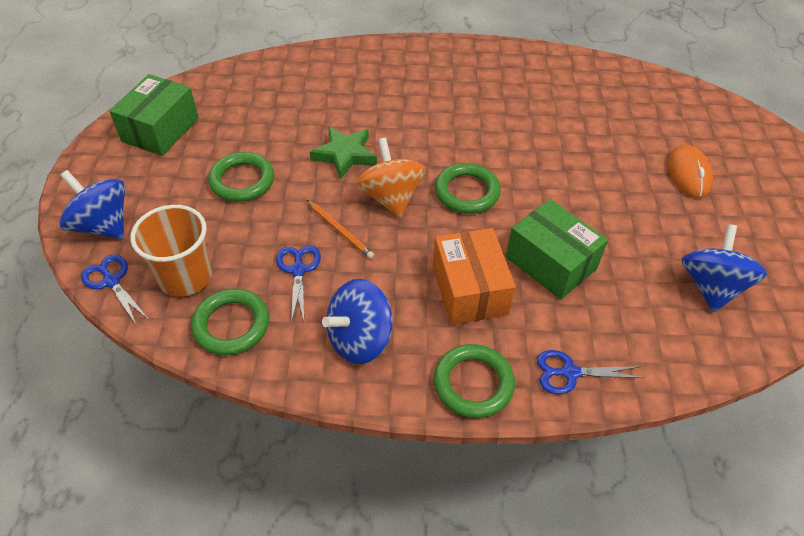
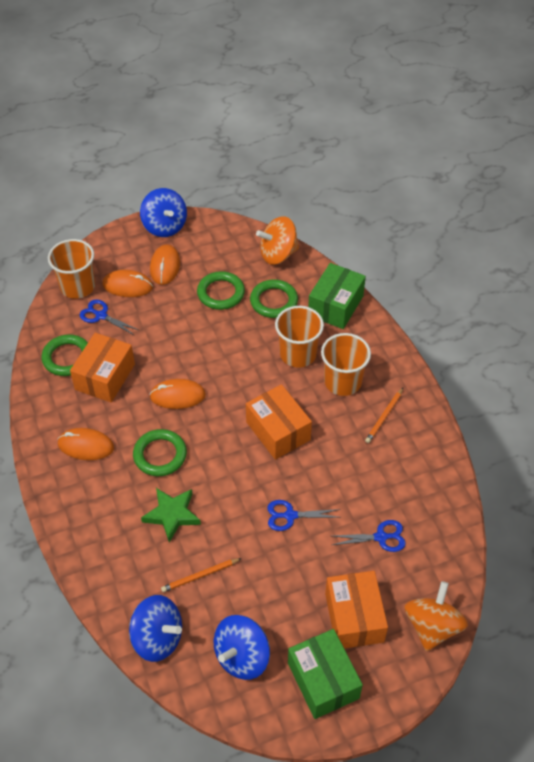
orange box: 1 -> 3
orange cup: 1 -> 3
orange mouse: 1 -> 4
orange pencil: 1 -> 2
orange spinning top: 1 -> 2

